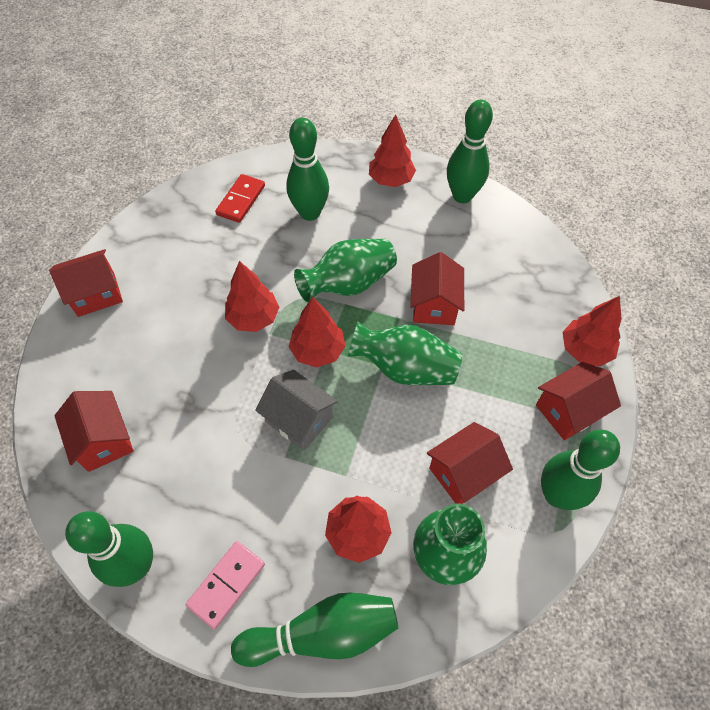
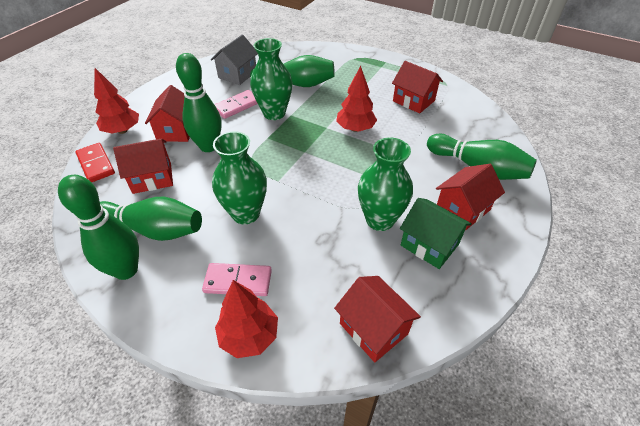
green house: 0 -> 1
pink domino: 1 -> 2
red tree: 5 -> 3

